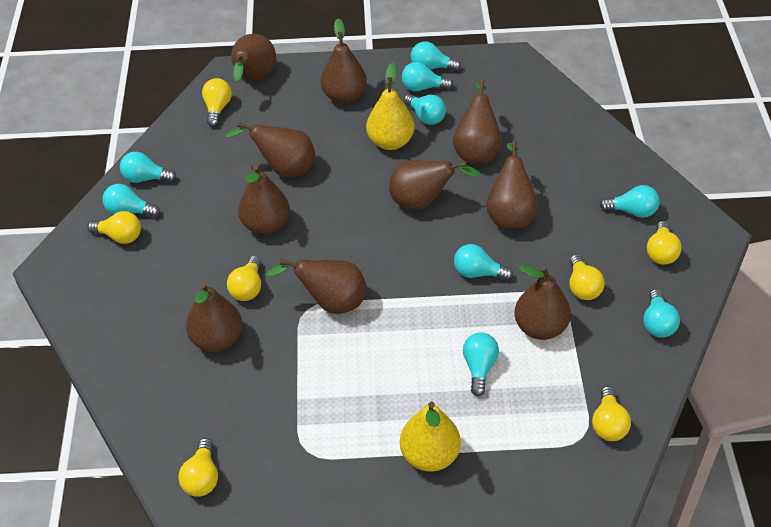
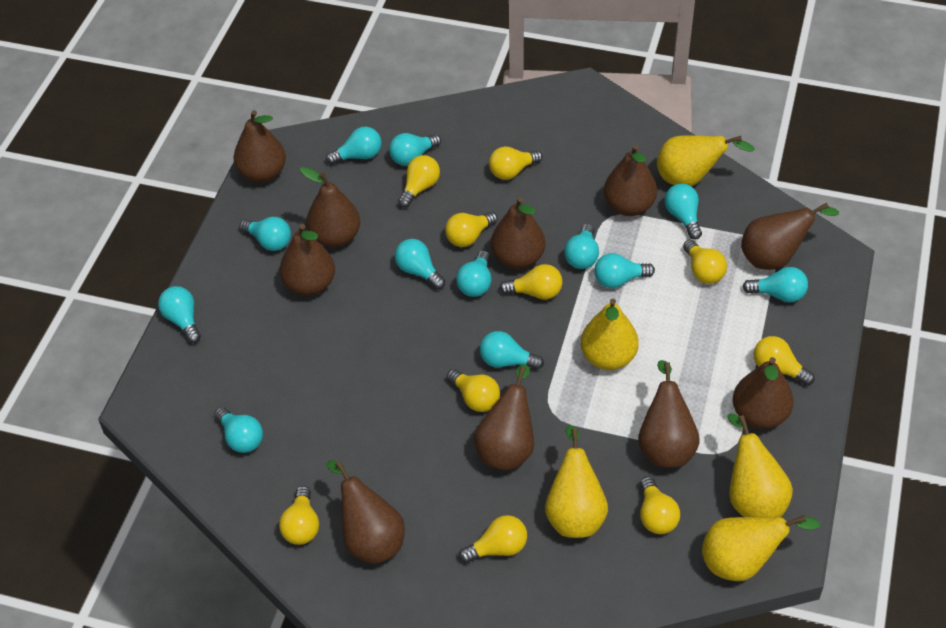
turquoise light bulb: 9 -> 12
yellow light bulb: 7 -> 10
yellow pear: 2 -> 5

